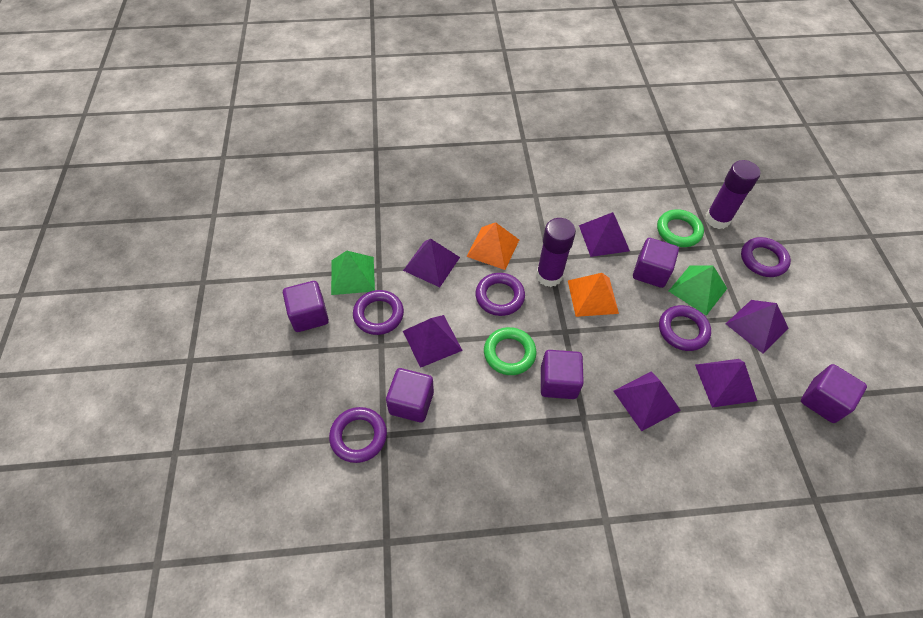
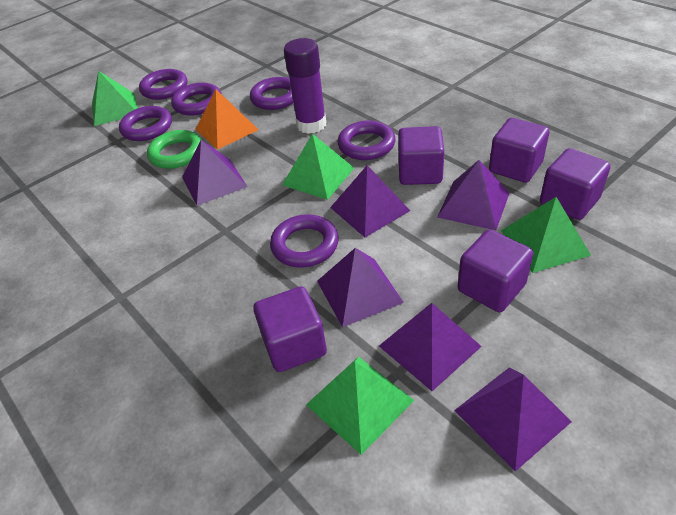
green pyramid: 2 -> 4
green ring: 2 -> 1
orange pyramid: 2 -> 1
purple glue stick: 2 -> 1
purple ring: 5 -> 6

